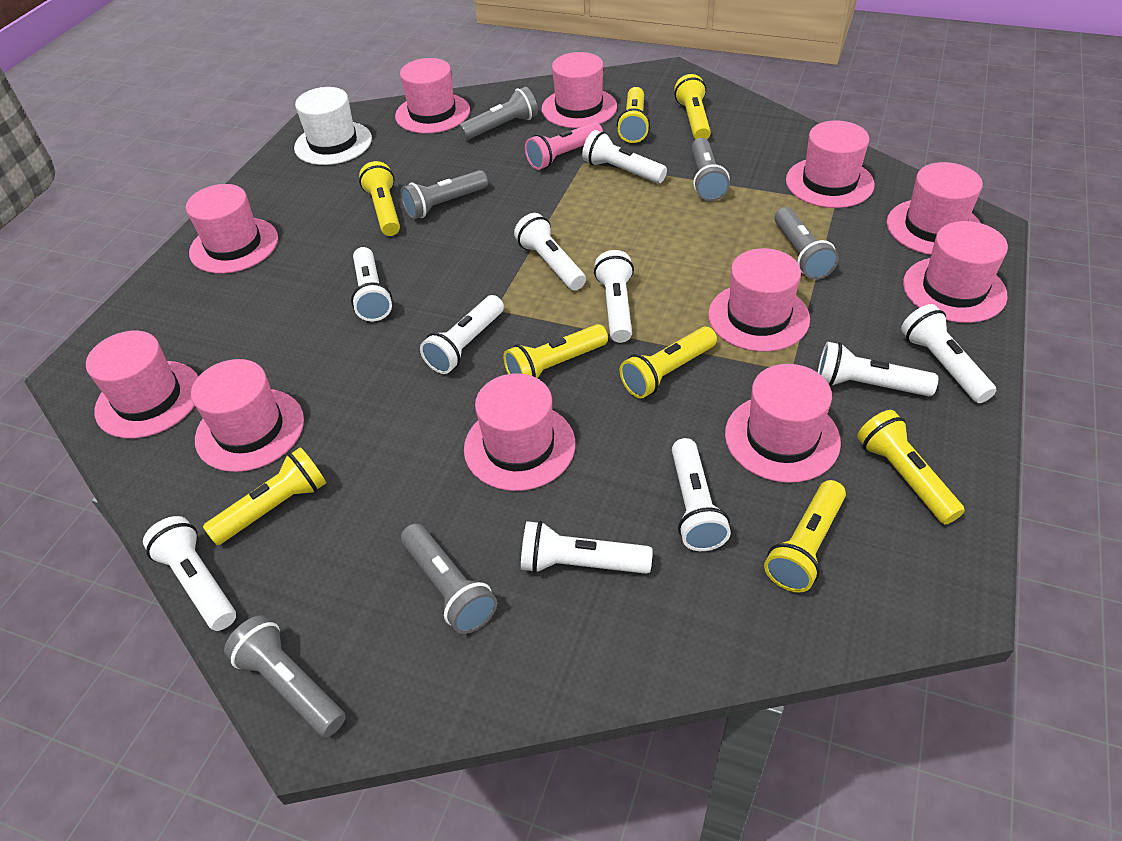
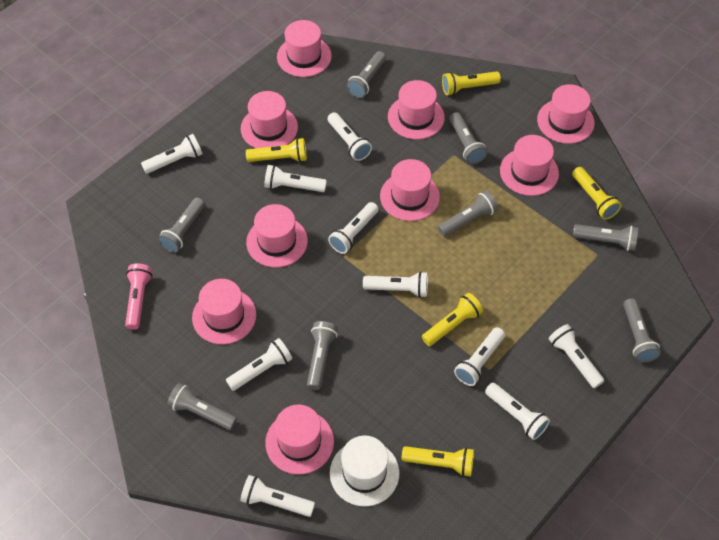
grey flashlight: 6 -> 8
pink hat: 11 -> 9
yellow flashlight: 8 -> 5

